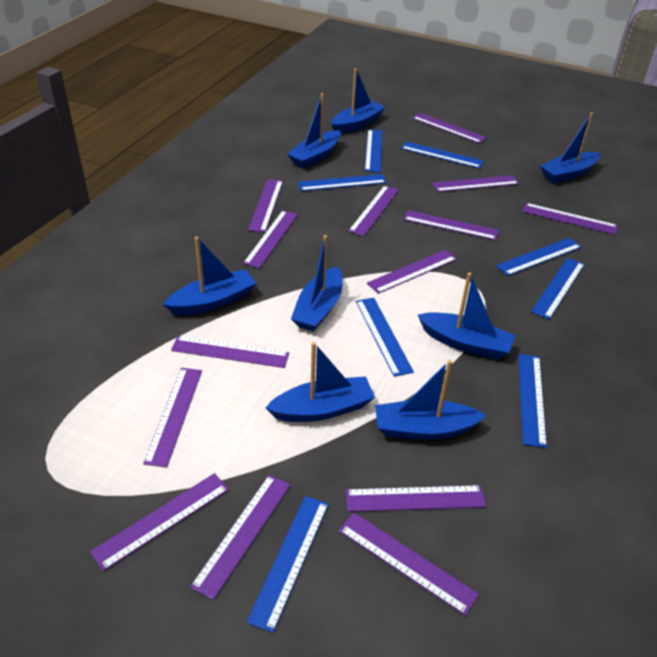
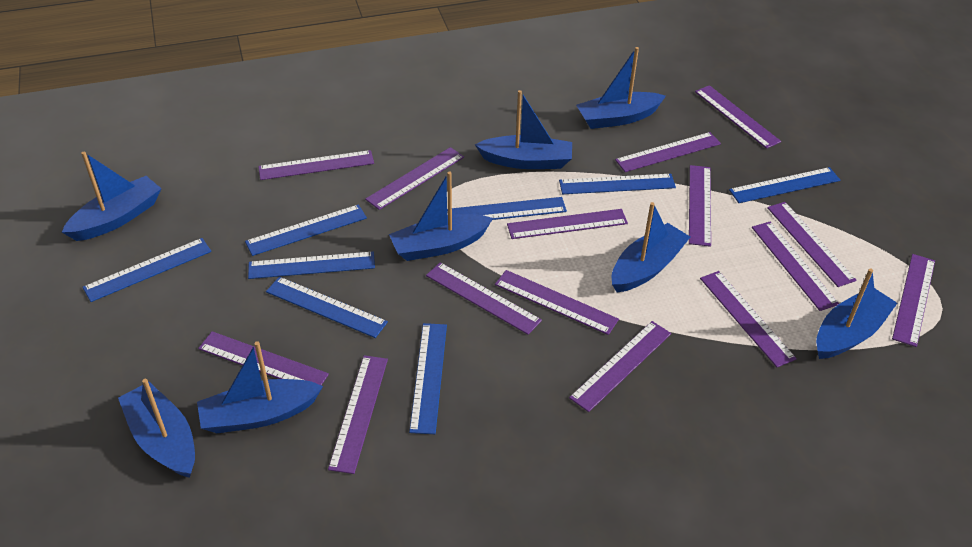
purple ruler: 14 -> 15

